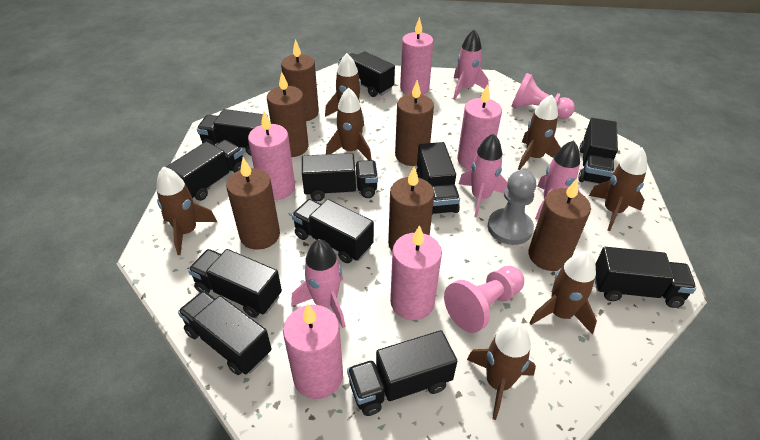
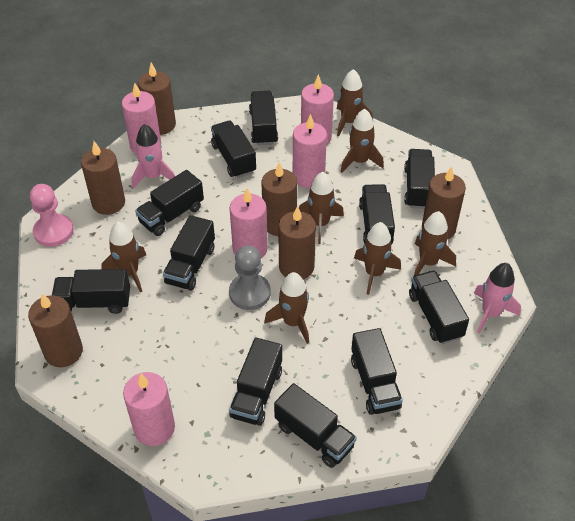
pink pawn: 2 -> 1
pink rocket: 4 -> 2

